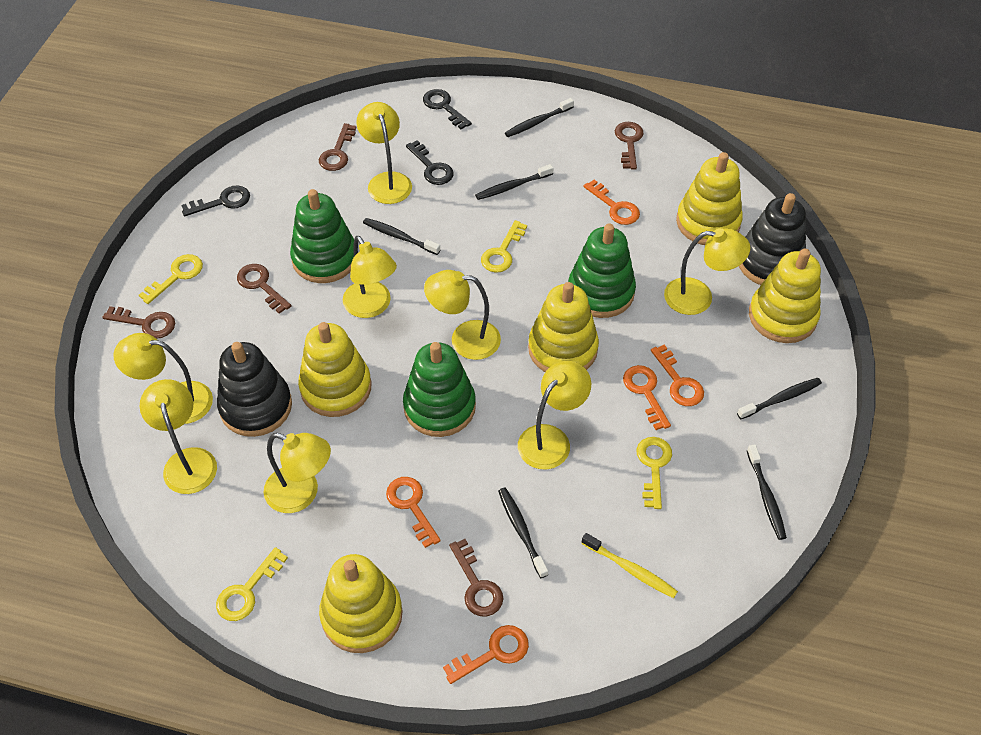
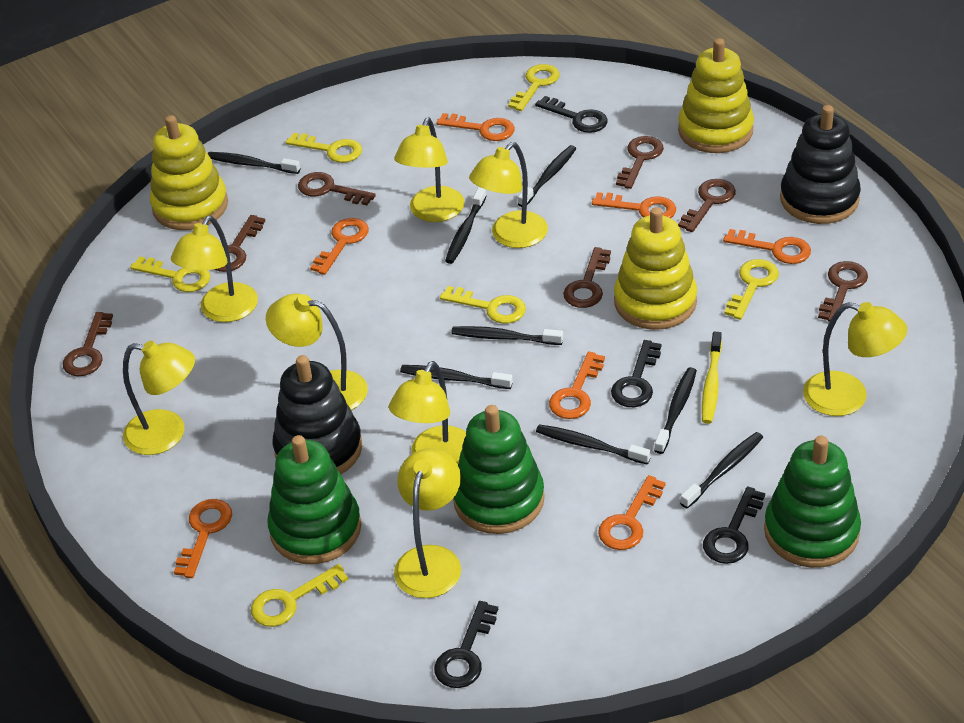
black key: 3 -> 4
black toothbrush: 6 -> 8
brown key: 5 -> 7
orange key: 5 -> 7
yellow key: 4 -> 6
yellow stacking toy: 5 -> 3

